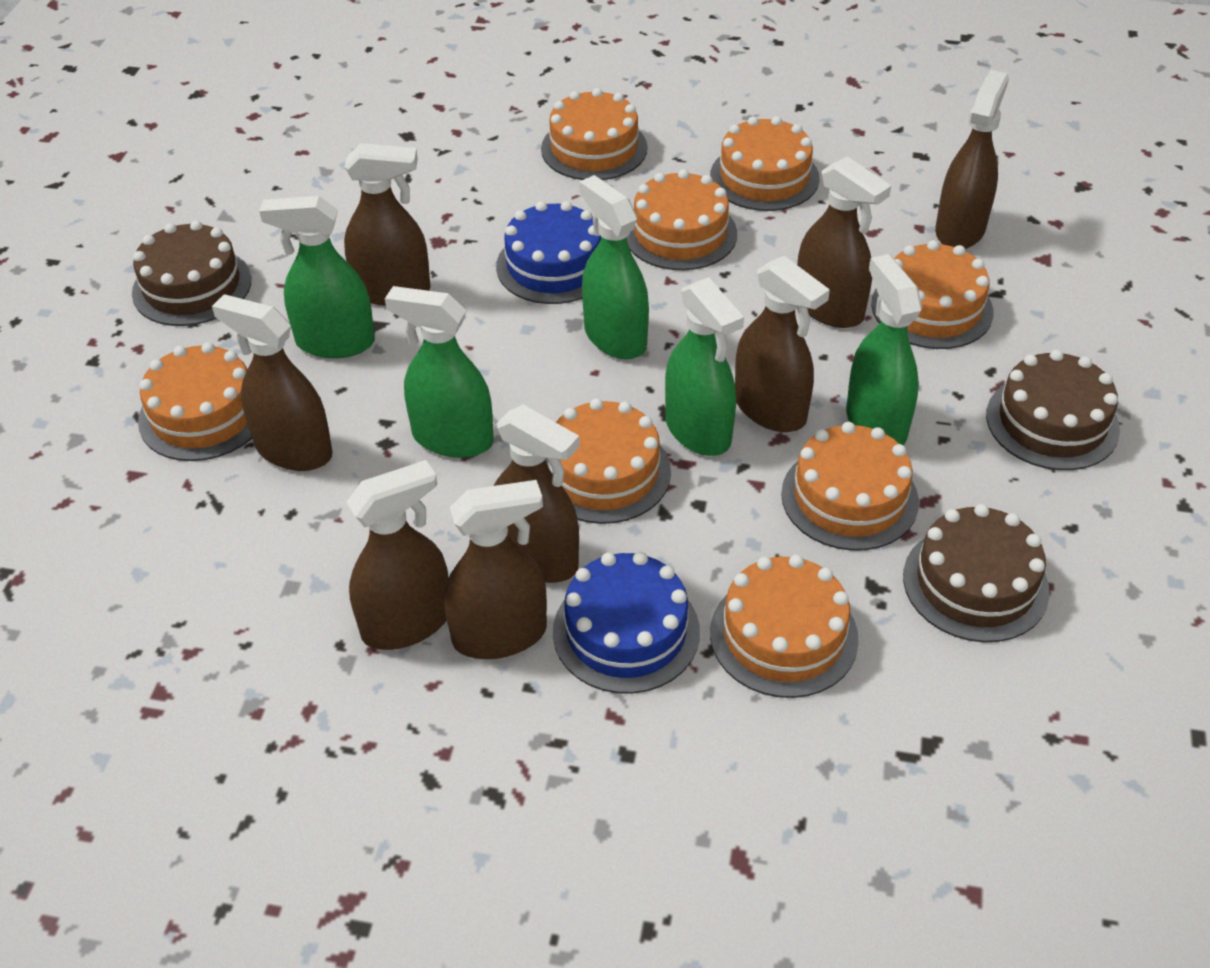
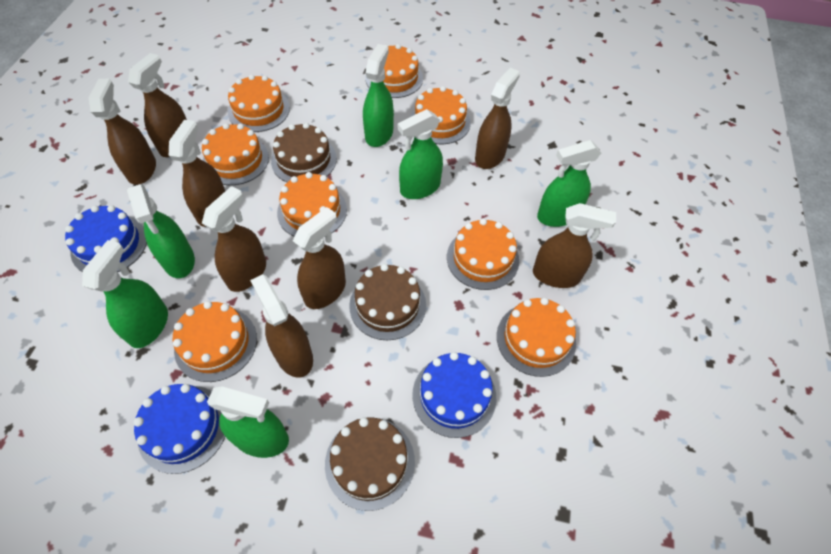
blue cake: 2 -> 3
green spray bottle: 5 -> 6

